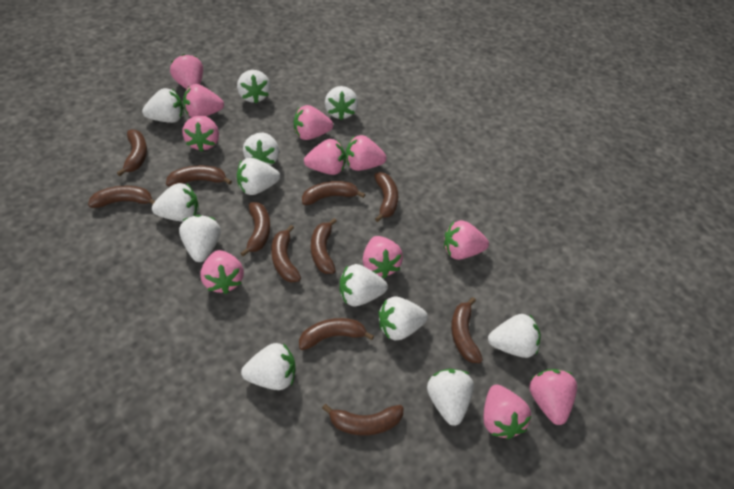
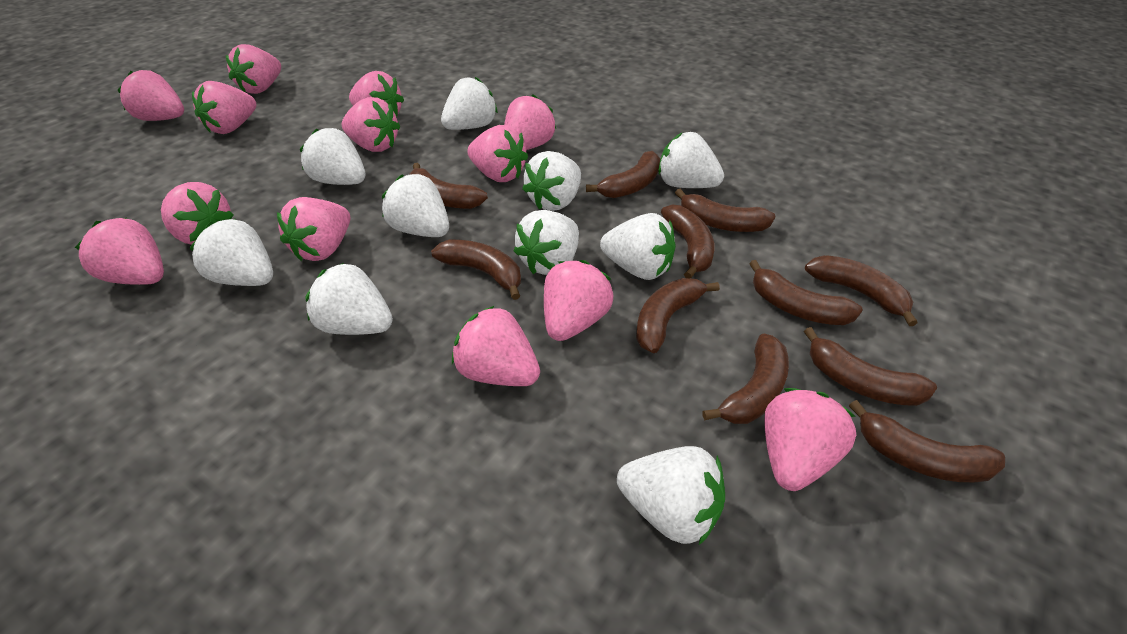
pink strawberry: 11 -> 13
white strawberry: 12 -> 10

